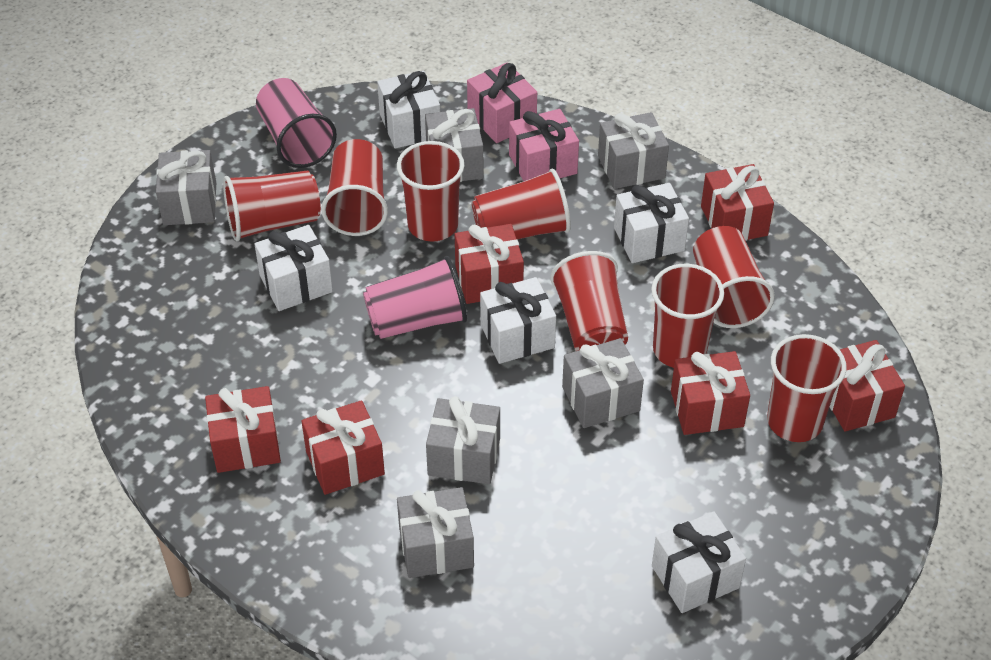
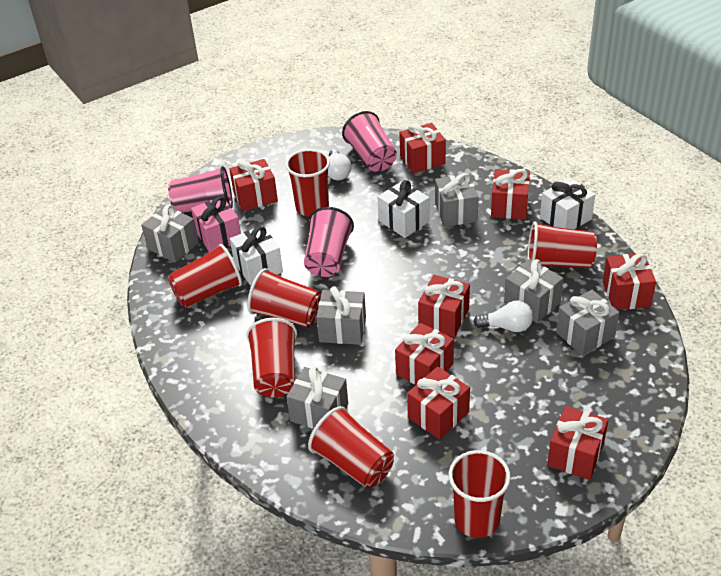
pink cup: 2 -> 3
pink gift: 2 -> 1
red cup: 8 -> 7
red gift: 6 -> 8
white gift: 5 -> 3
white light bulb: 0 -> 2

